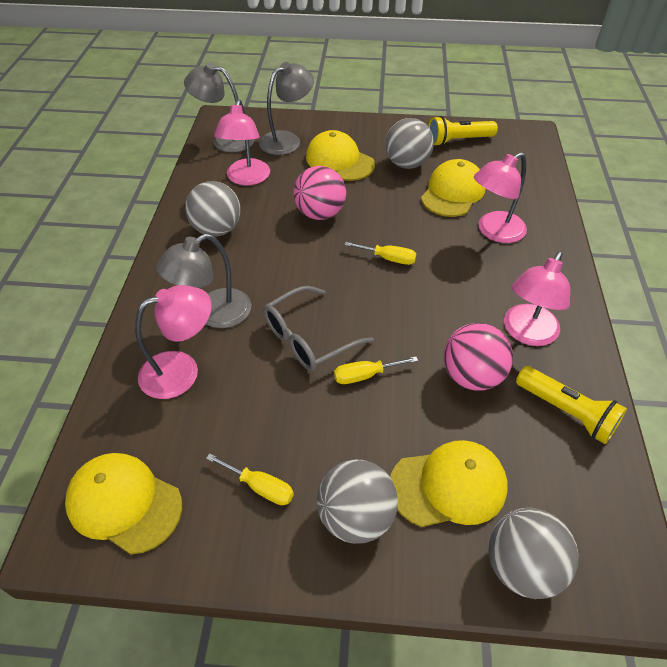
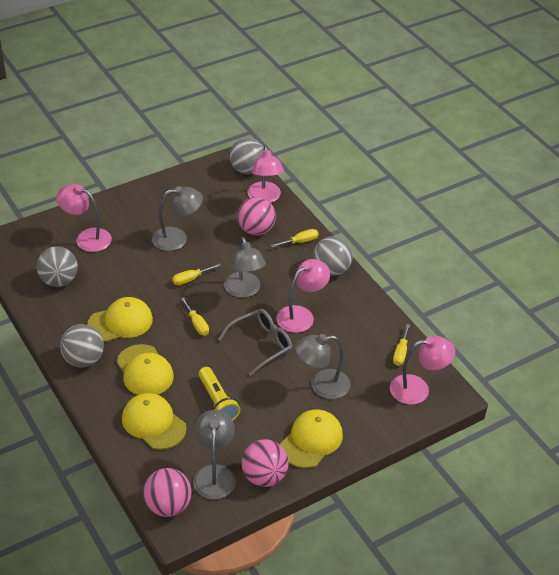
grey lamp: 3 -> 4
pink ball: 2 -> 3
yellow flashlight: 2 -> 1
yellow screwdriver: 3 -> 4

